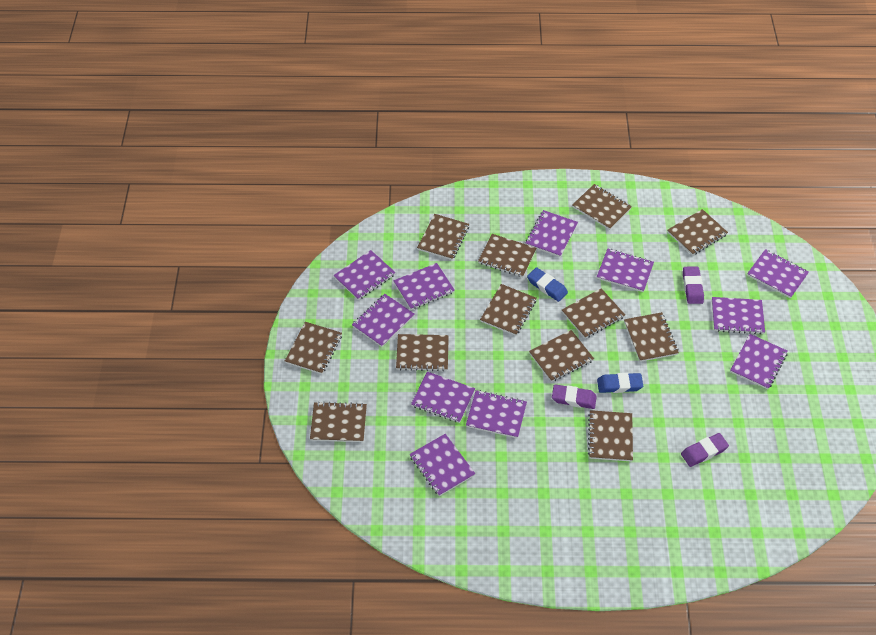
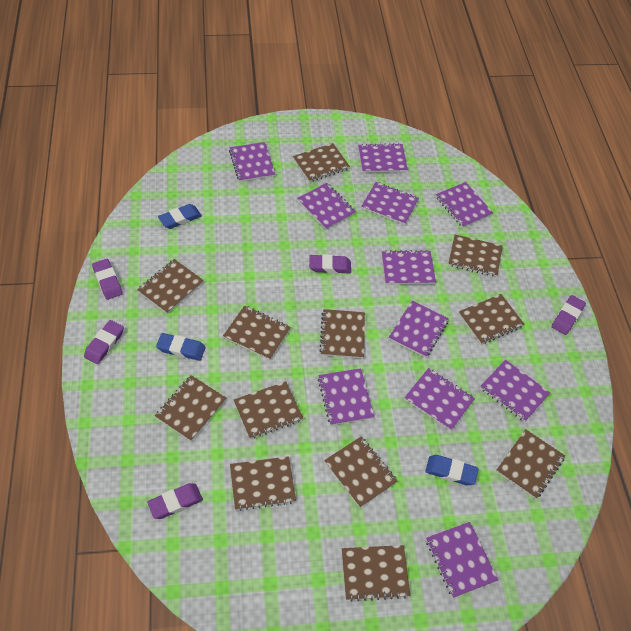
blue eraser: 2 -> 3
purple eraser: 3 -> 5

